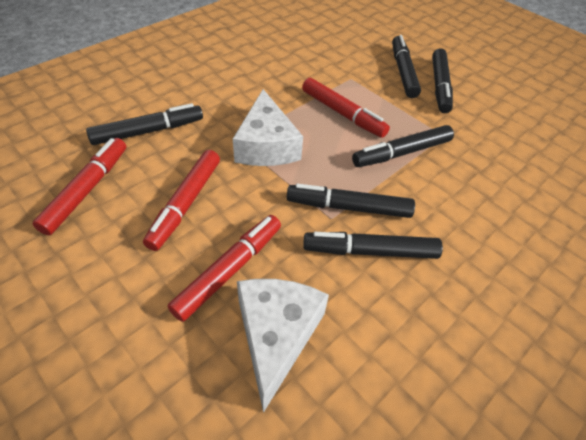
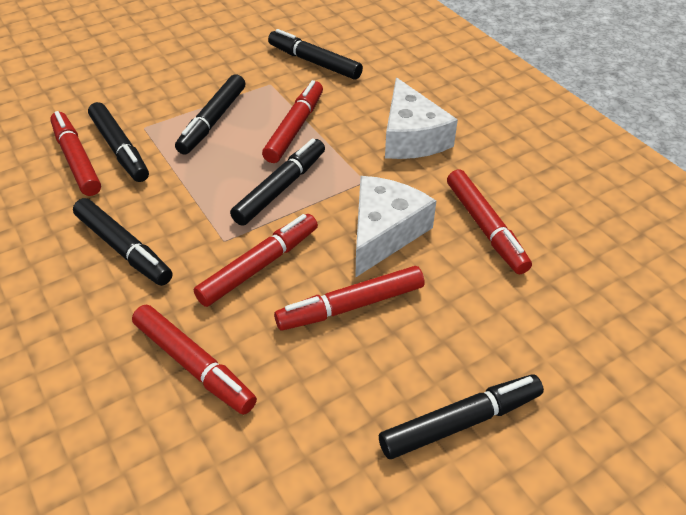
red marker: 4 -> 6

